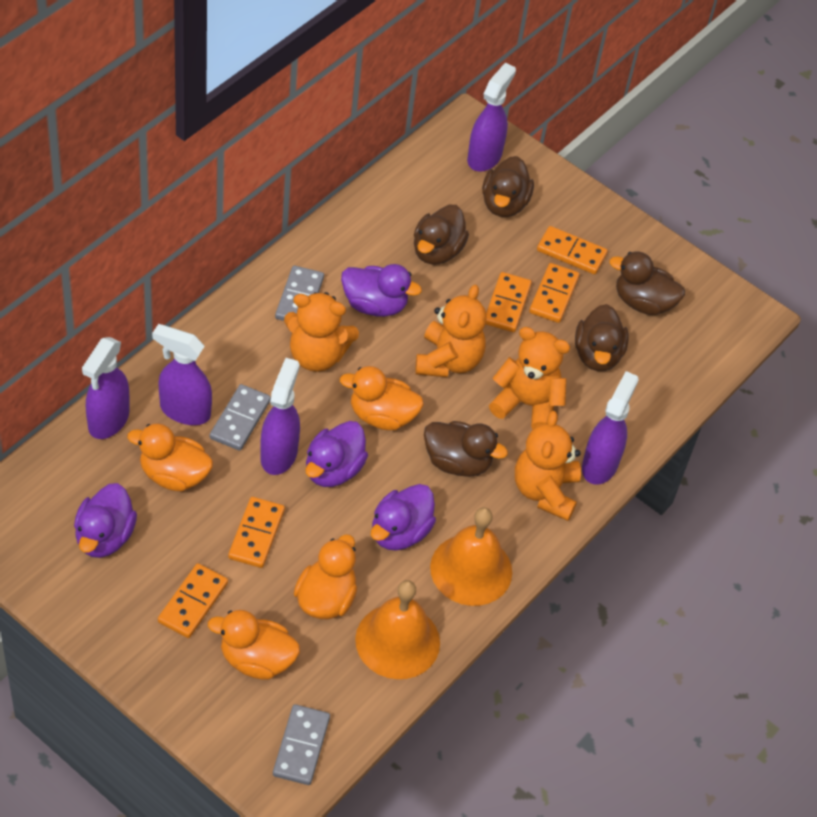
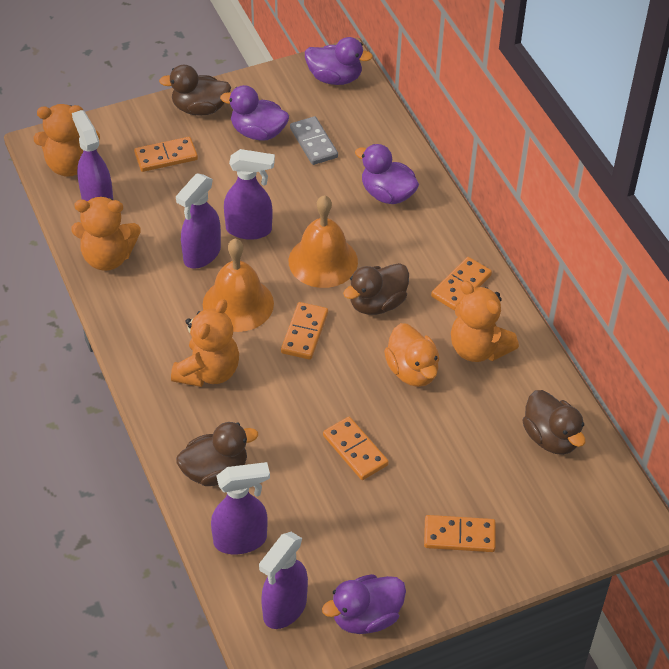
brown duck: 5 -> 4
grey domino: 3 -> 1
orange duck: 4 -> 1

